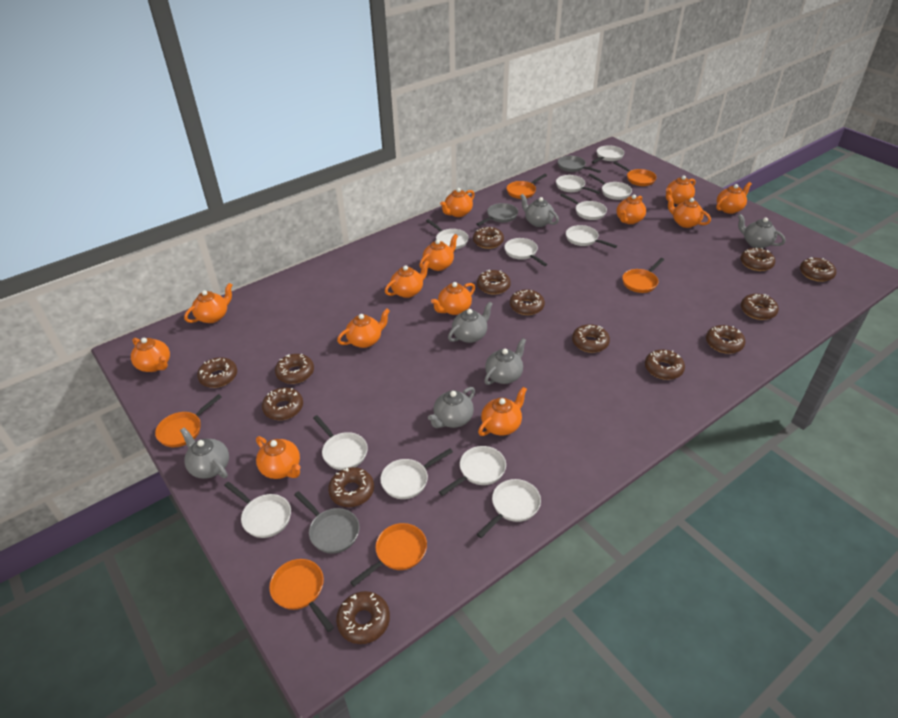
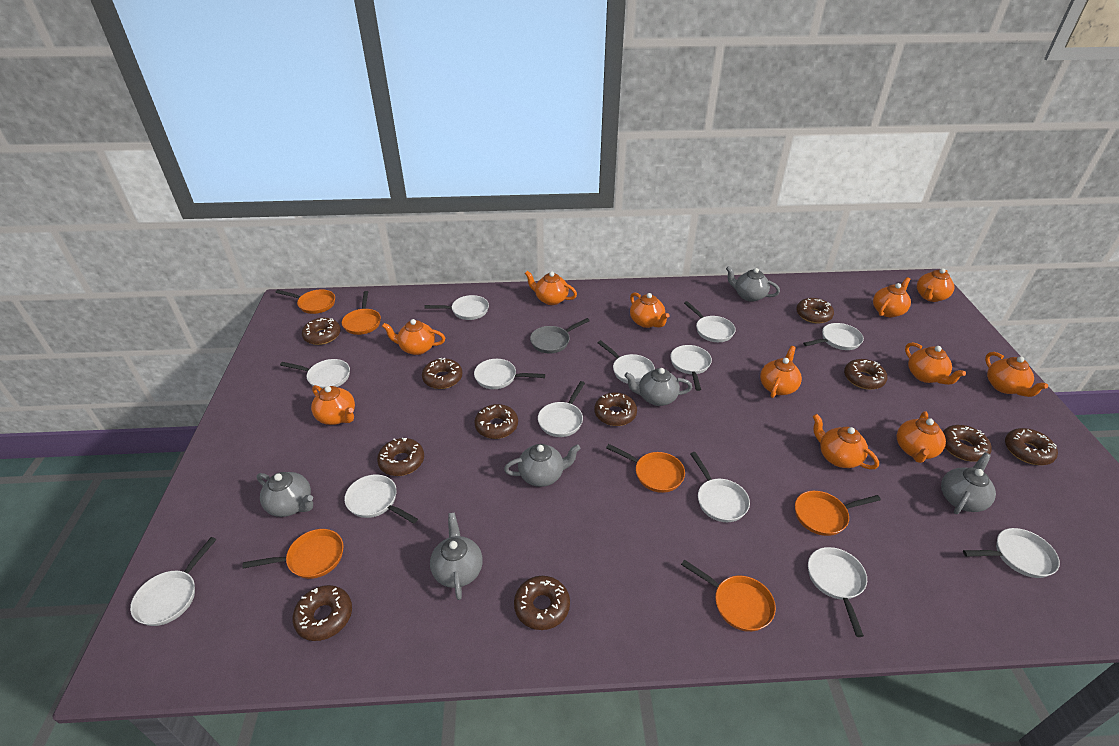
brown donut: 14 -> 11
grey pan: 3 -> 1
orange teapot: 13 -> 11
white pan: 12 -> 13

